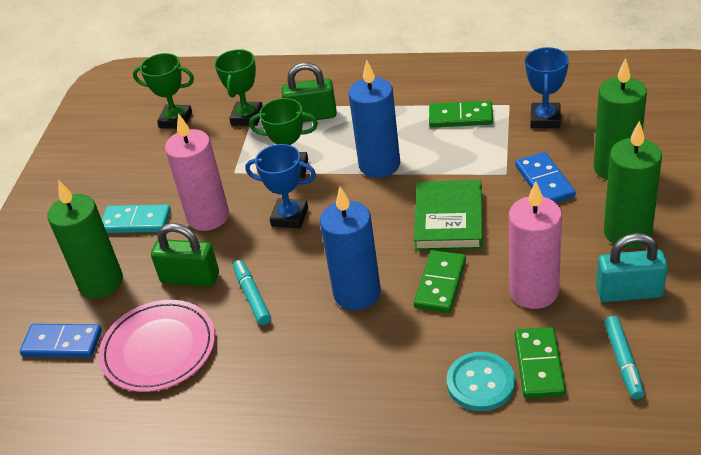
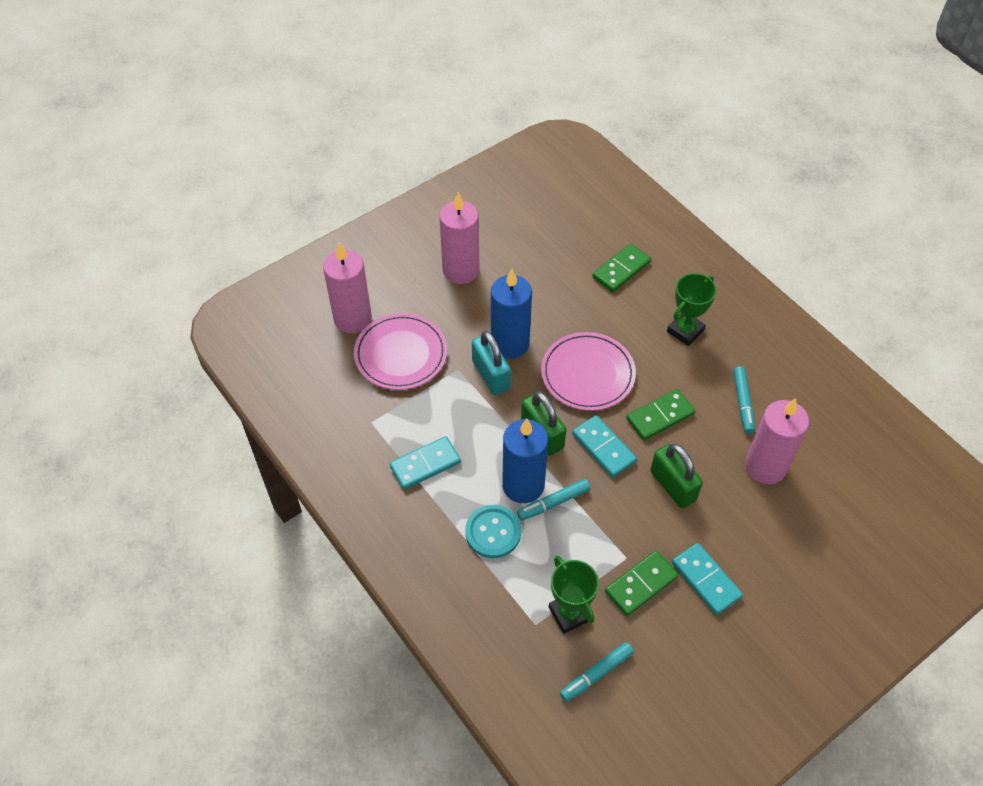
blue domino: 2 -> 0
blue trophy: 2 -> 0
green book: 1 -> 0
green candle: 3 -> 0
green trophy: 3 -> 2
pink candle: 2 -> 3
pink plate: 1 -> 2
turquoise domino: 1 -> 3
turquoise marker: 2 -> 3

